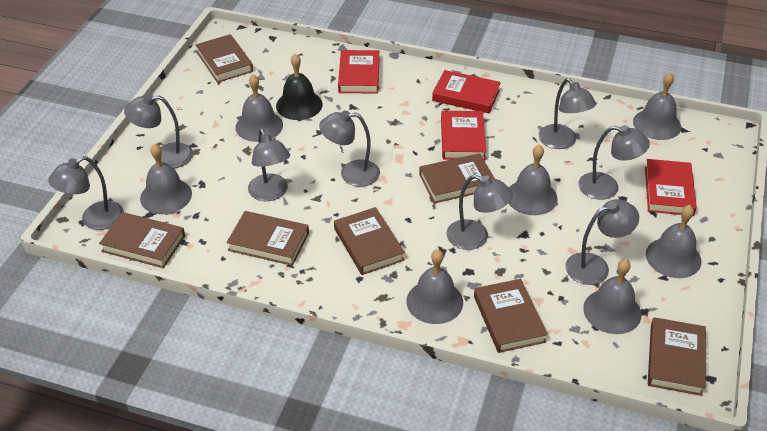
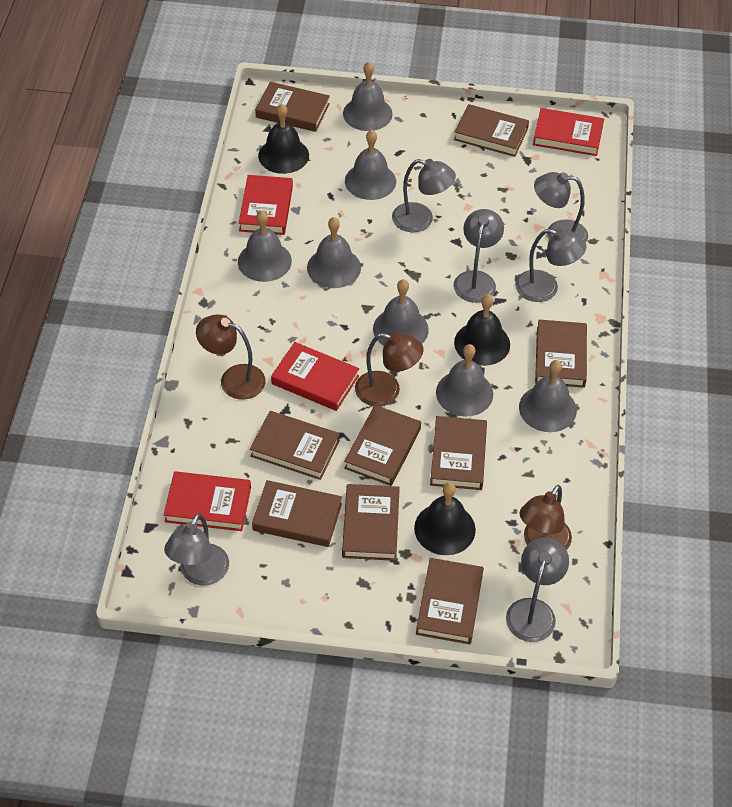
black bell: 1 -> 3
brown book: 7 -> 9
brown lamp: 0 -> 3
grey lamp: 8 -> 6

